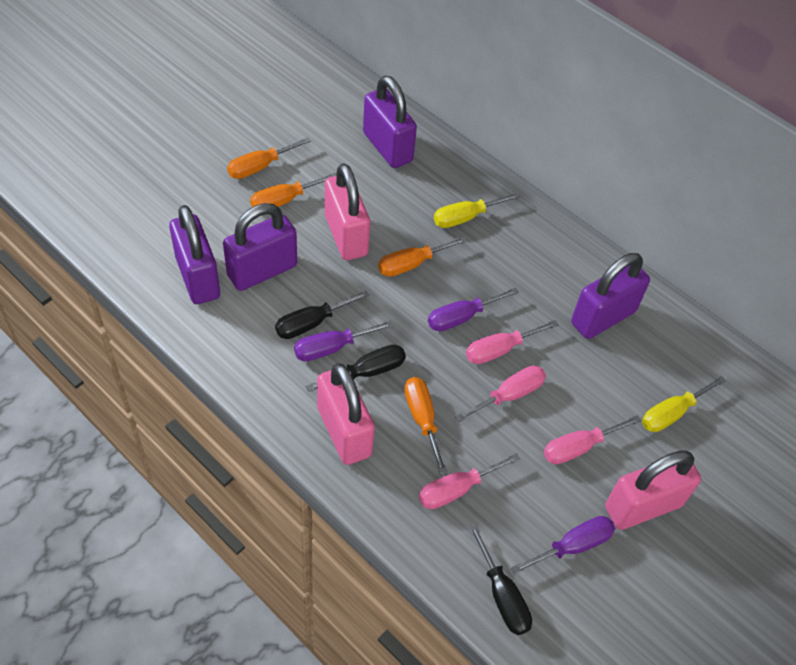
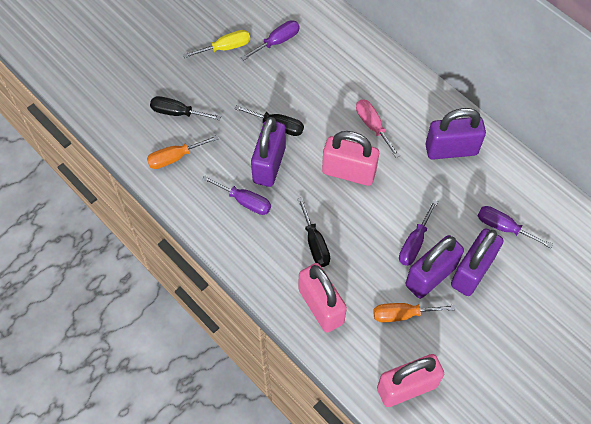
orange screwdriver: 4 -> 2
pink screwdriver: 4 -> 1
purple screwdriver: 3 -> 4
yellow screwdriver: 2 -> 1

